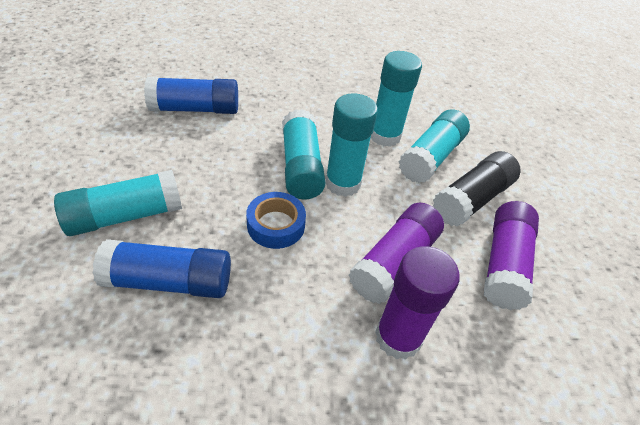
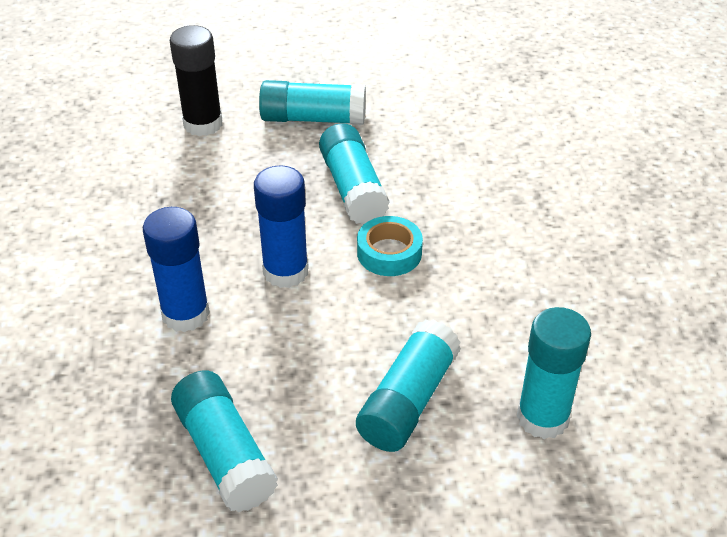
blue tape: 1 -> 0
purple glue stick: 3 -> 0
turquoise tape: 0 -> 1

